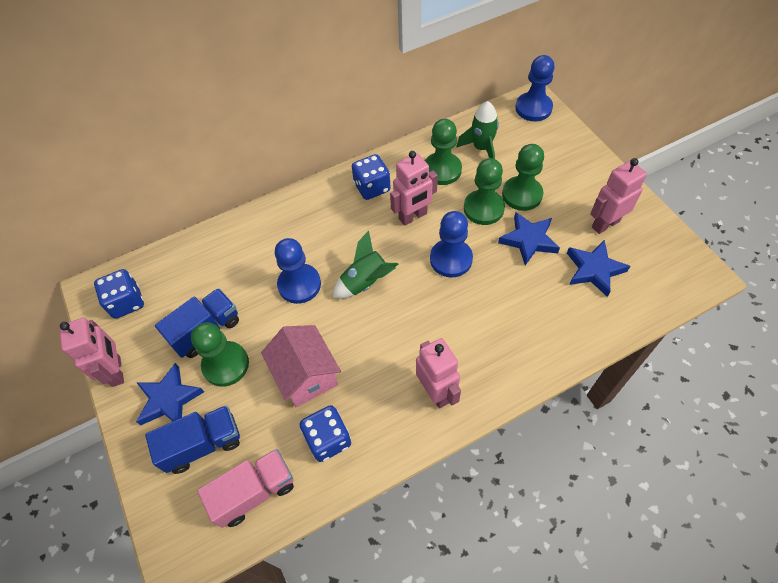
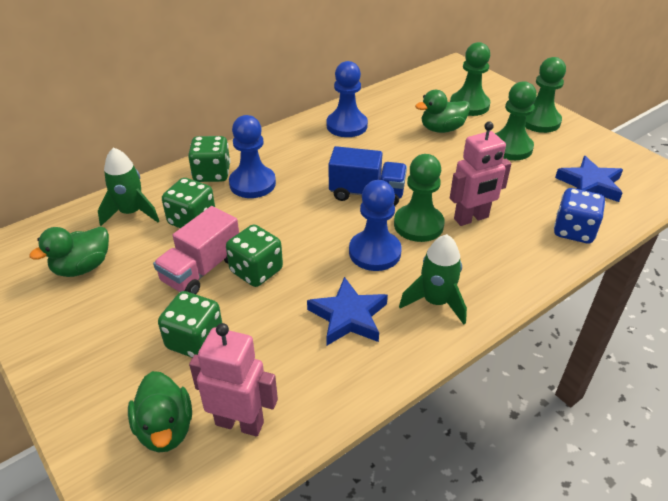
blue dice: 3 -> 1
blue star: 3 -> 2
blue truck: 2 -> 1
green dice: 0 -> 4
green duck: 0 -> 3
pink house: 1 -> 0
pink robot: 4 -> 2

